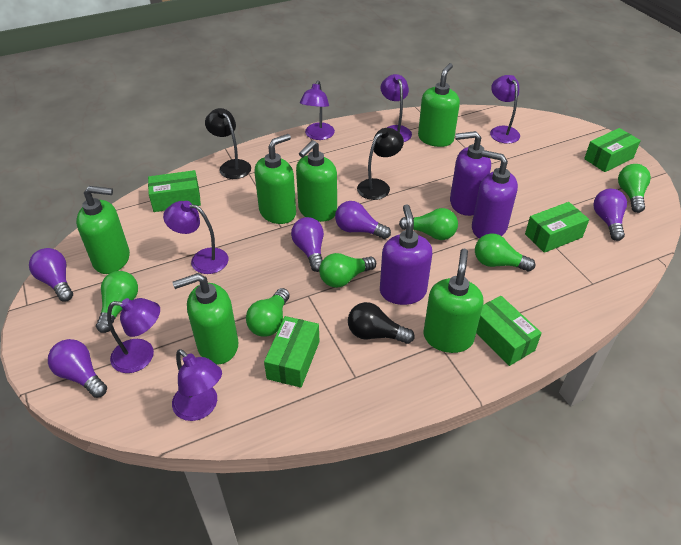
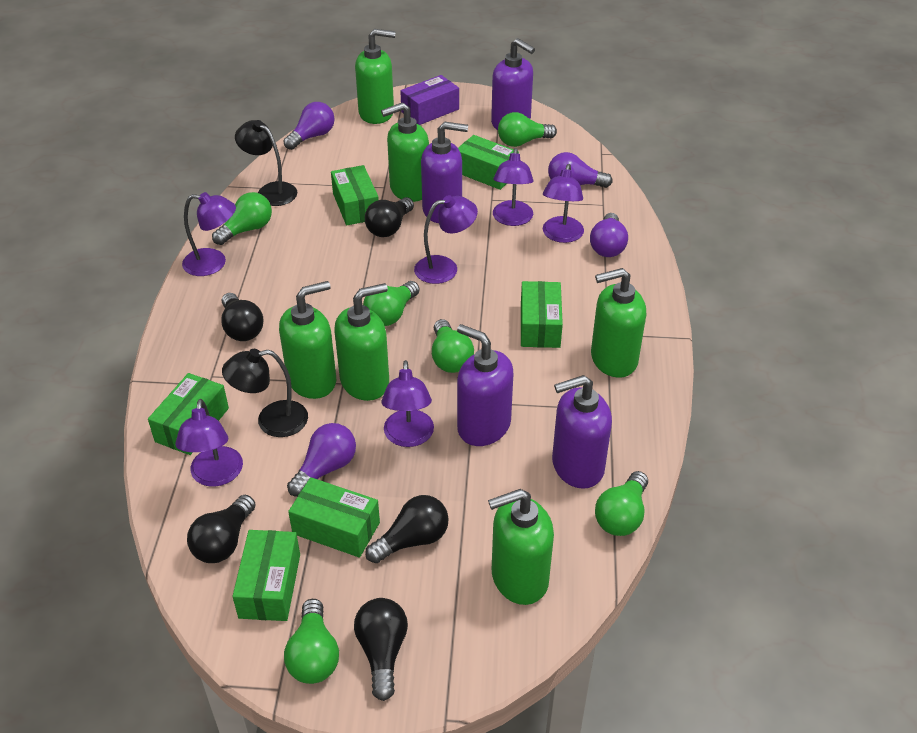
black light bulb: 1 -> 5
green box: 5 -> 6
purple box: 0 -> 1
purple light bulb: 5 -> 4
purple soap dispenser: 3 -> 4

